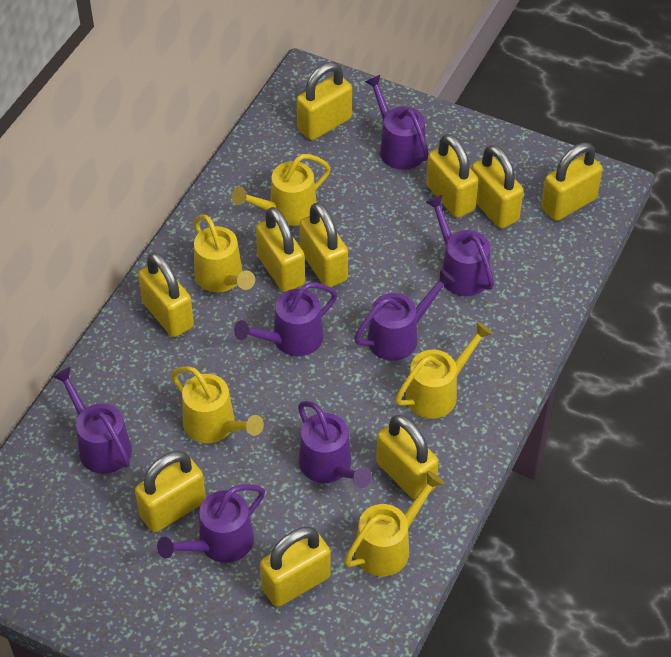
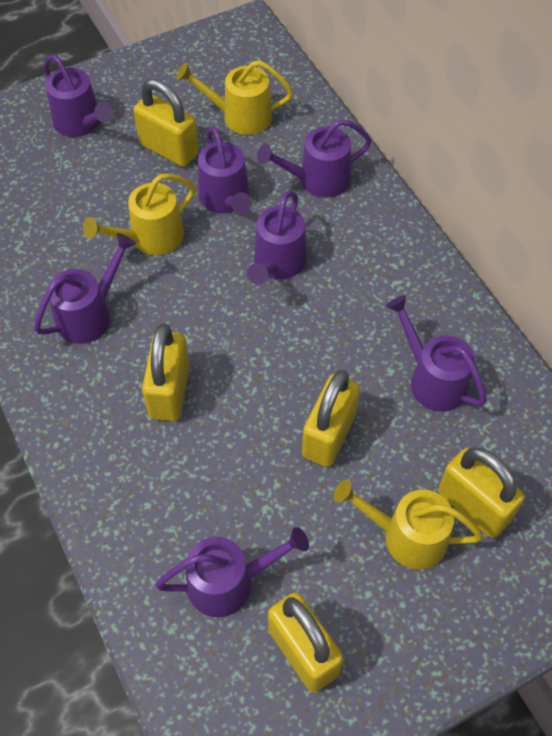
yellow padlock: 10 -> 5
yellow watering can: 5 -> 3

